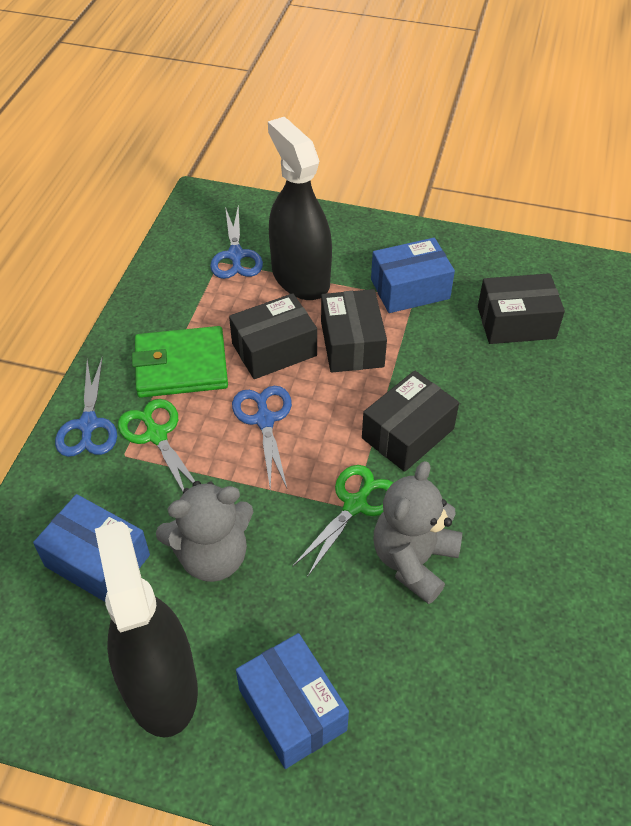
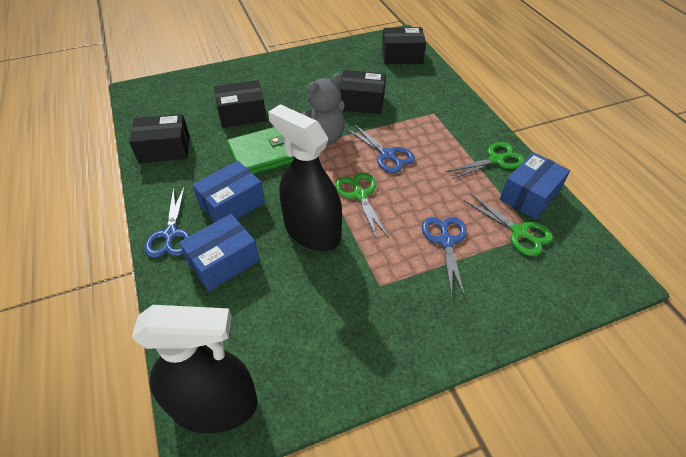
green scissors: 2 -> 3
grey teddy bear: 2 -> 1

